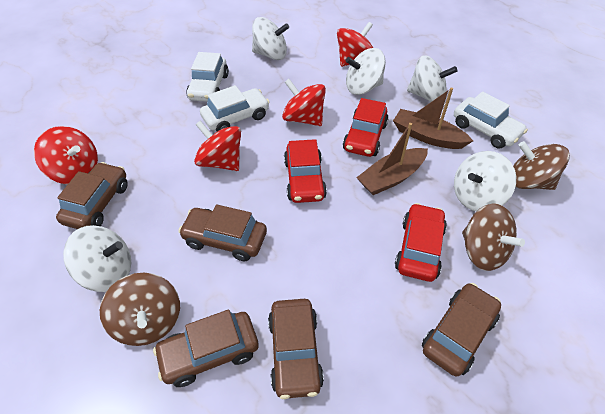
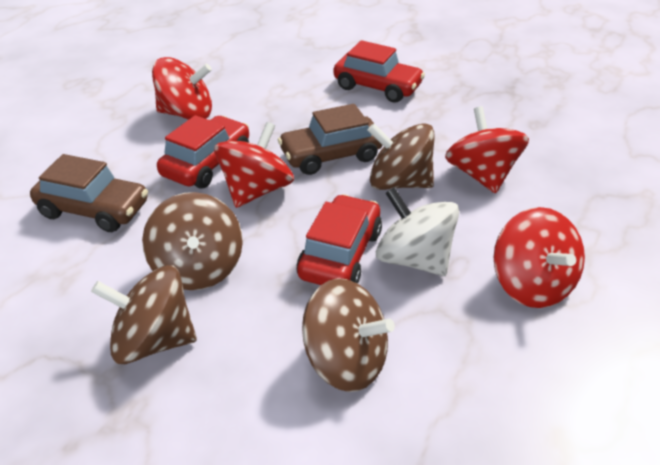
brown boat: 2 -> 0
brown car: 5 -> 2
brown spinning top: 3 -> 4
white car: 3 -> 0
white spinning top: 5 -> 1

